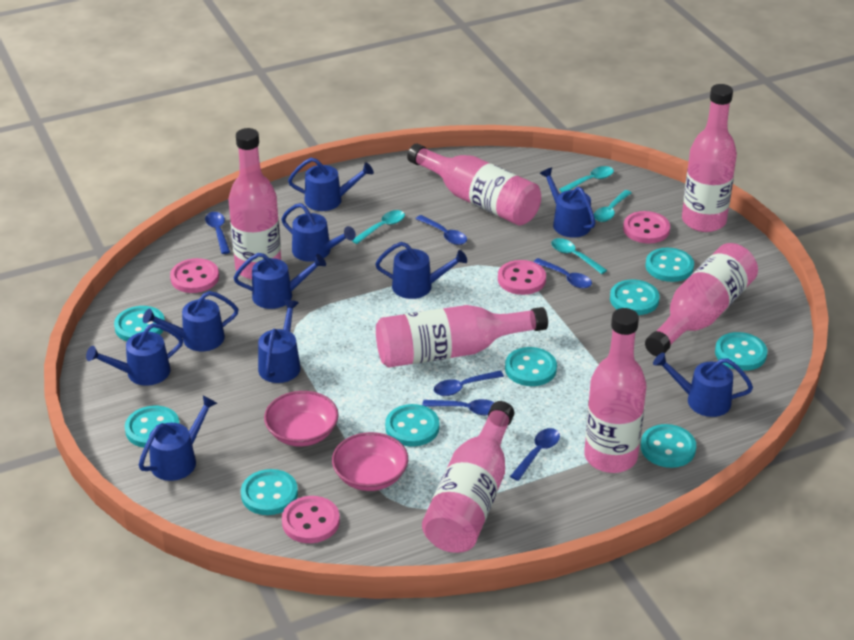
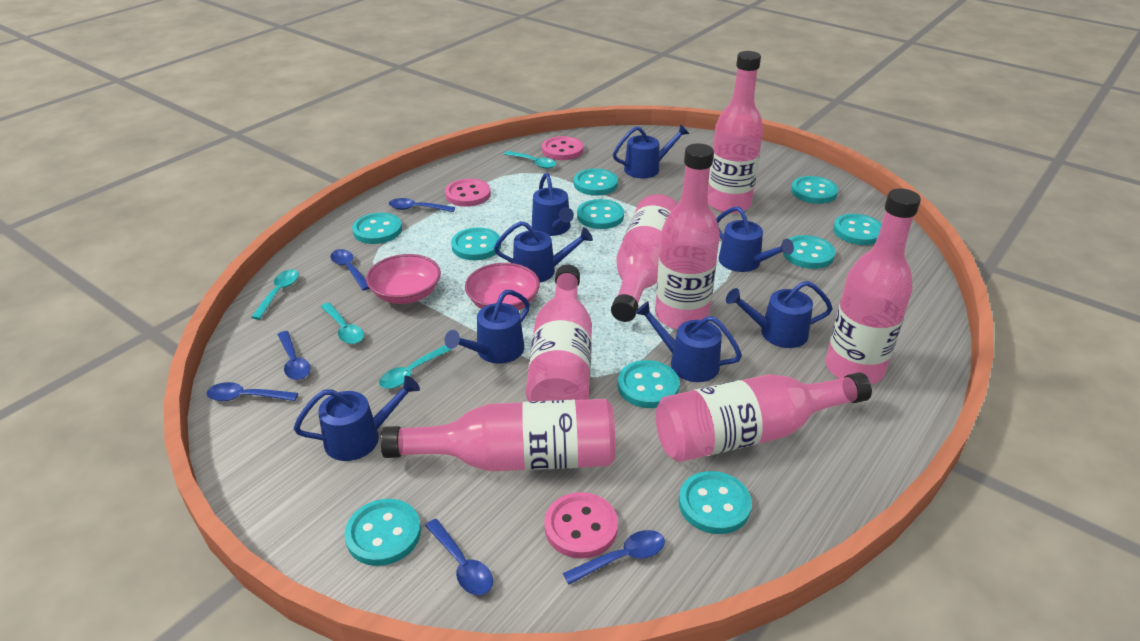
blue watering can: 10 -> 8
pink button: 4 -> 3
turquoise button: 9 -> 10

